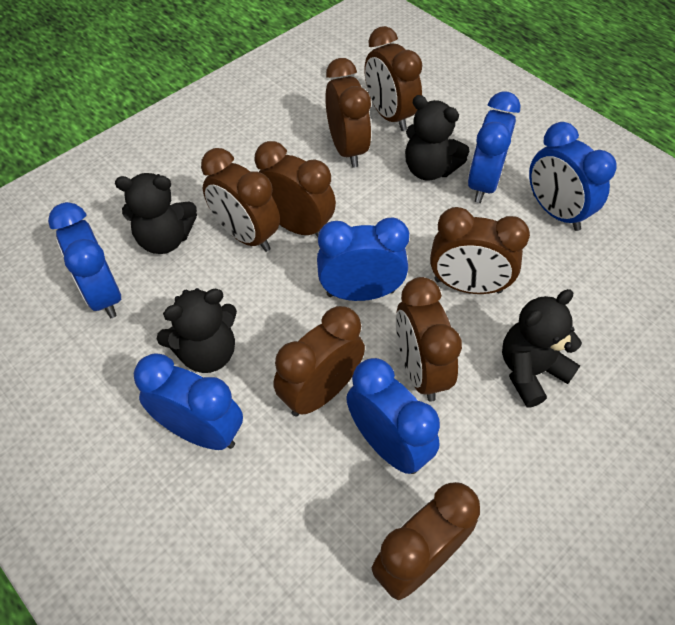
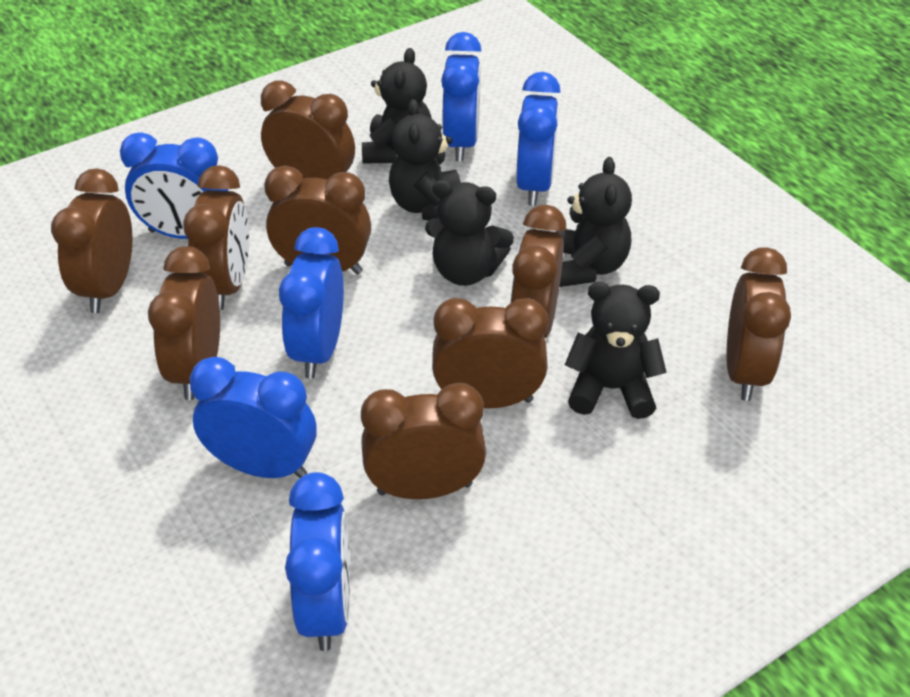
black teddy bear: 4 -> 5
brown clock: 8 -> 9

